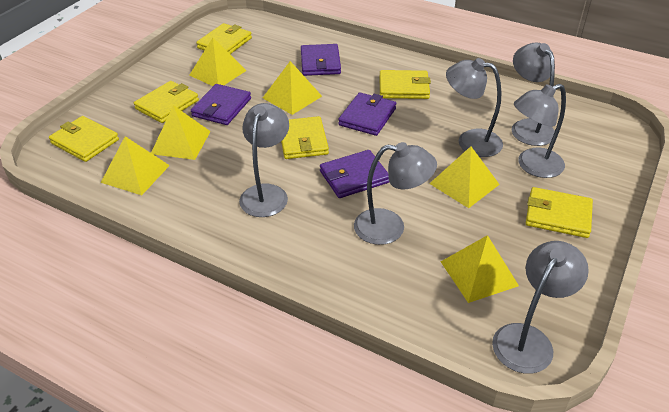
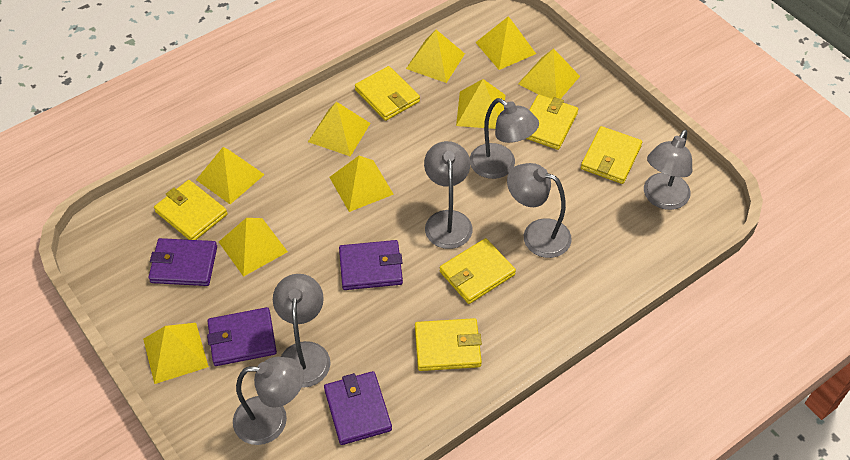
yellow pyramid: 6 -> 9

